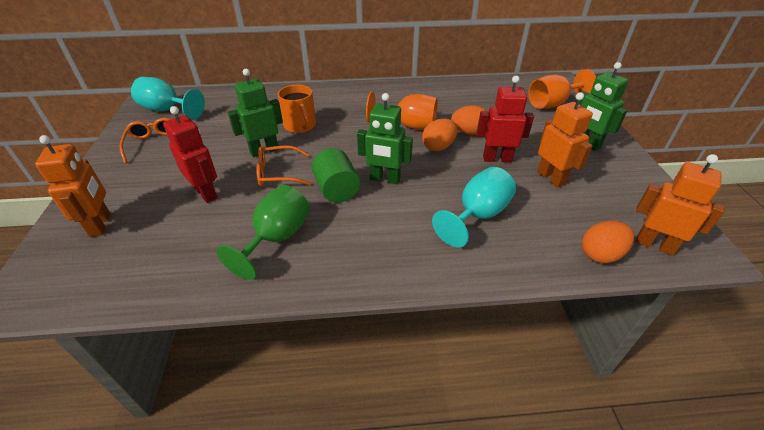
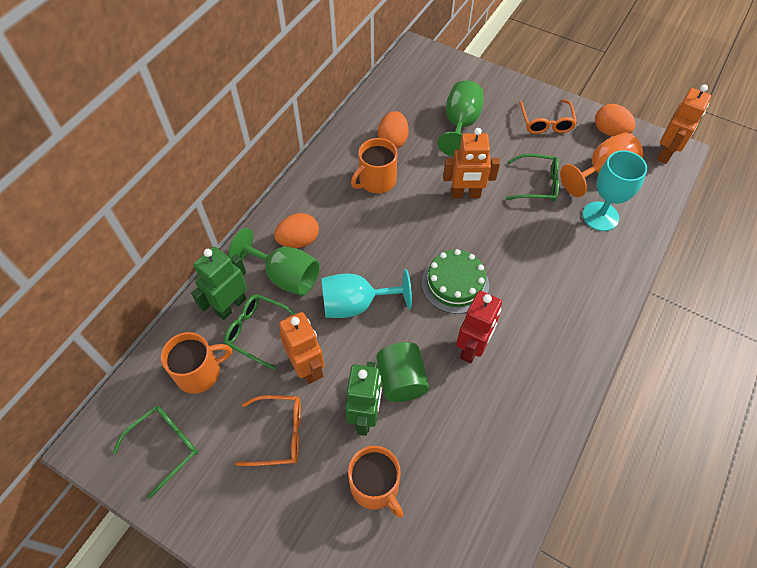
green cake: 0 -> 1
green glasses: 0 -> 3
green goblet: 1 -> 2
green robot: 3 -> 2
orange goblet: 2 -> 1
orange mug: 1 -> 3
red robot: 2 -> 1

